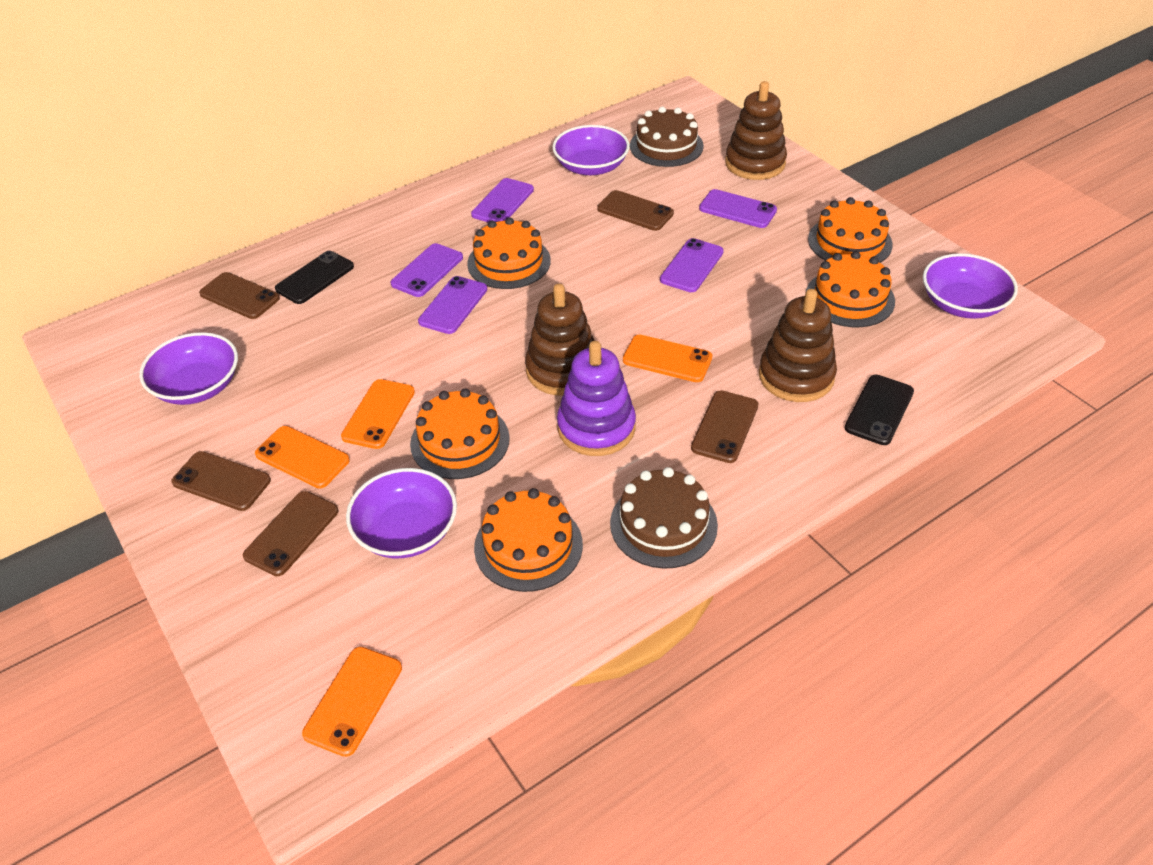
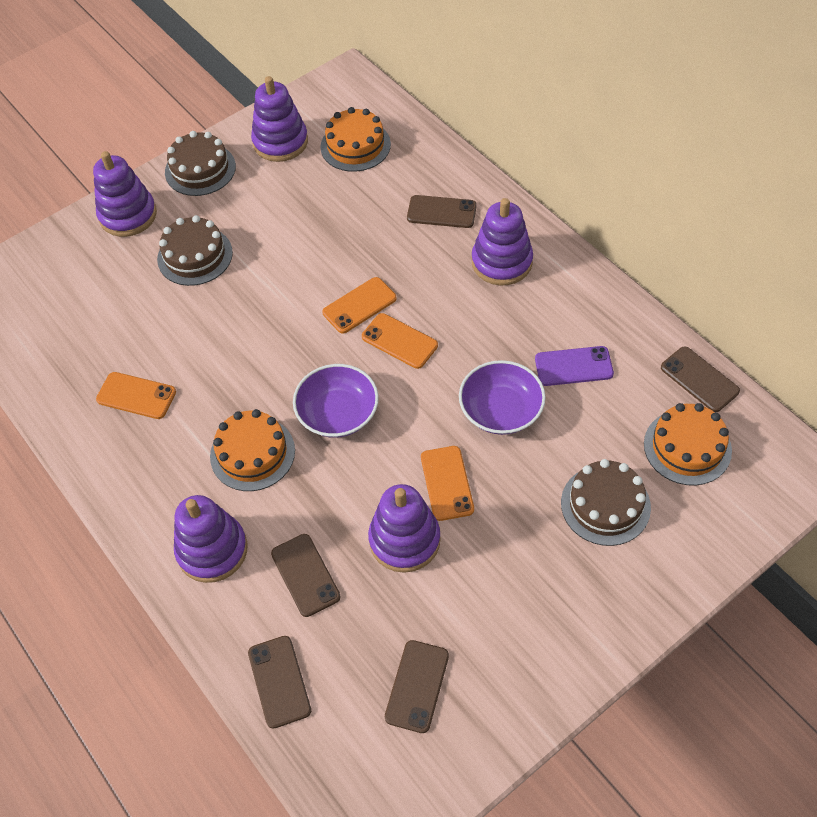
black phone: 2 -> 0
brown cake: 2 -> 3
brown stacking toy: 3 -> 0
orange cake: 5 -> 3
purple bowl: 4 -> 2
purple phone: 5 -> 1
purple stacking toy: 1 -> 5

